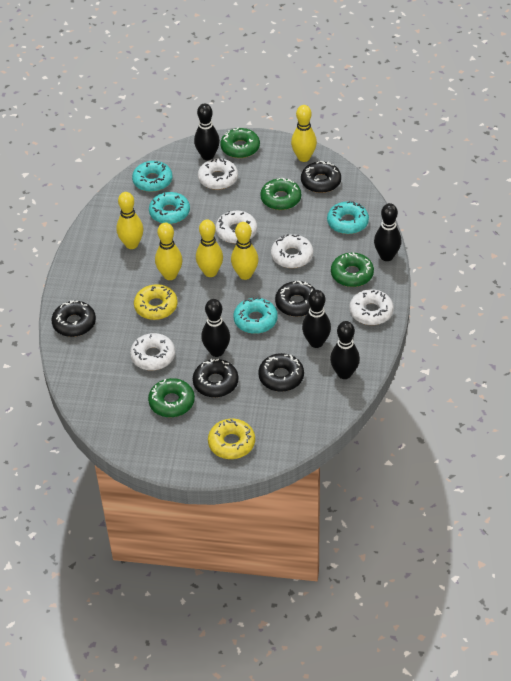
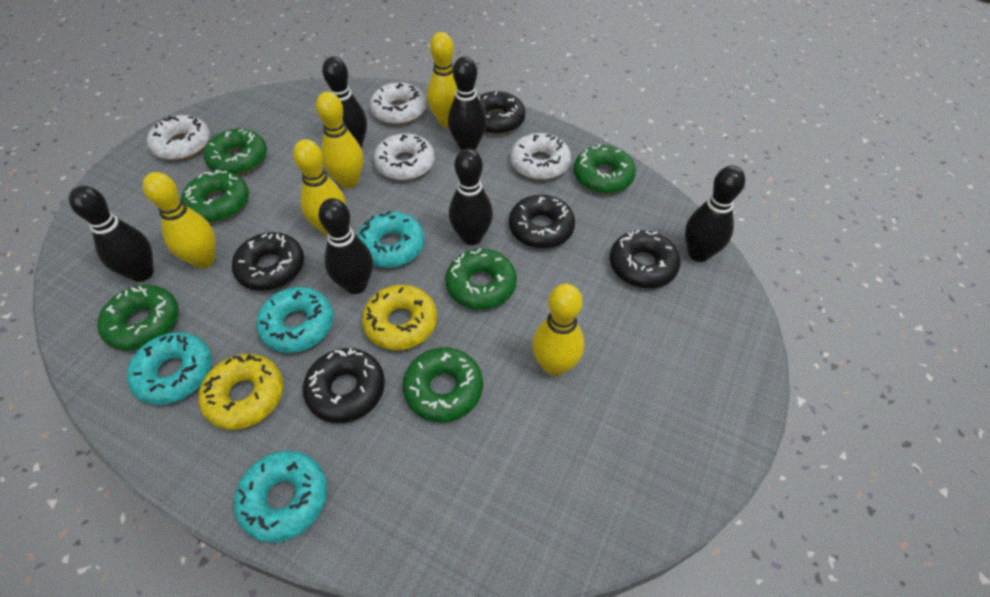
black bowling pin: 5 -> 6
green donut: 4 -> 6
white donut: 5 -> 4

